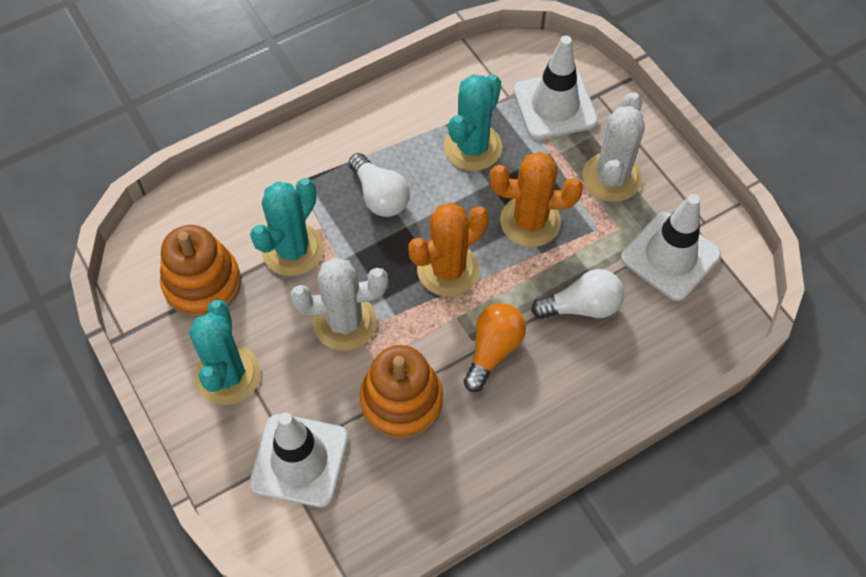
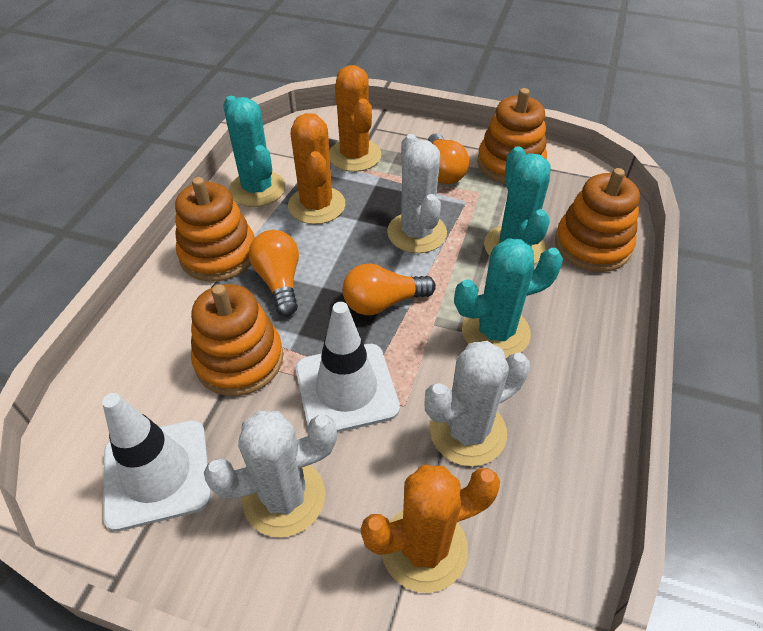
orange cactus: 2 -> 3
orange light bulb: 1 -> 3
orange stacking toy: 2 -> 4
white cactus: 2 -> 3
white light bulb: 2 -> 0
white traffic cone: 3 -> 2

